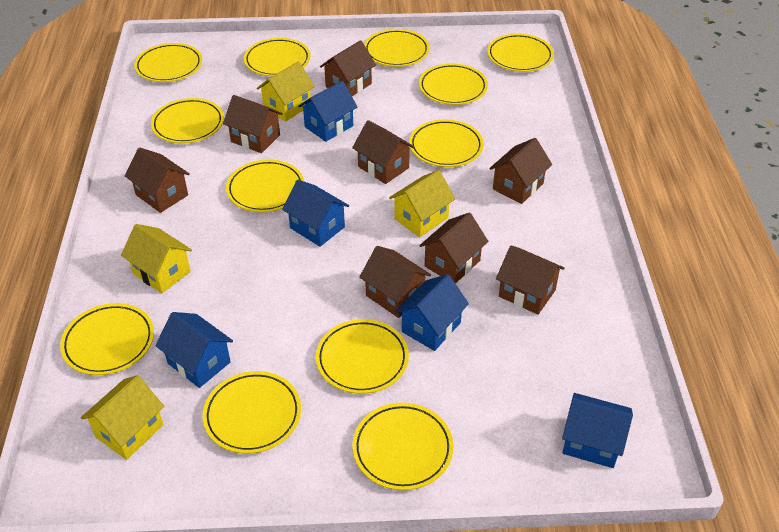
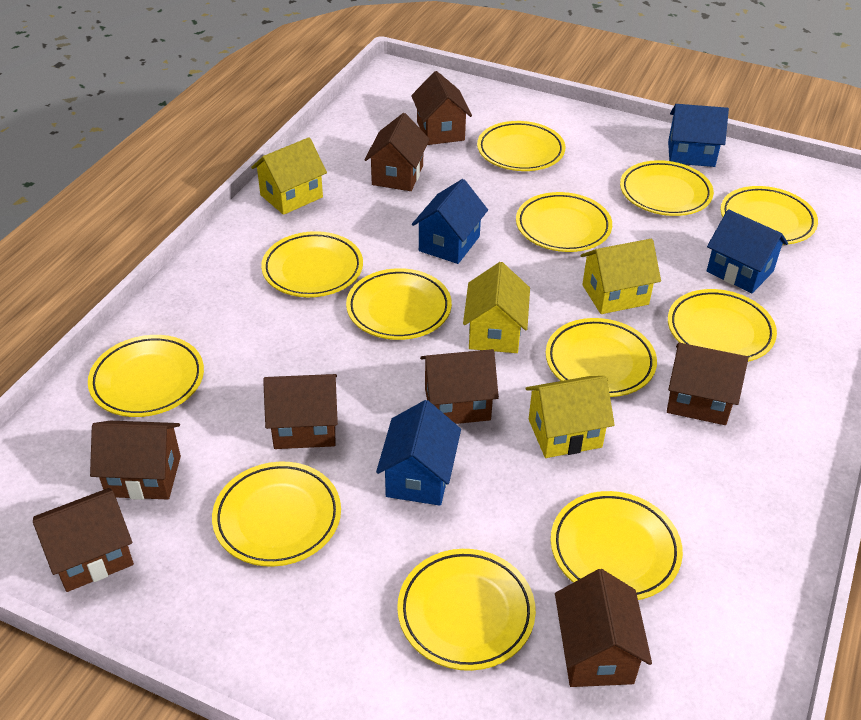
blue house: 5 -> 4

